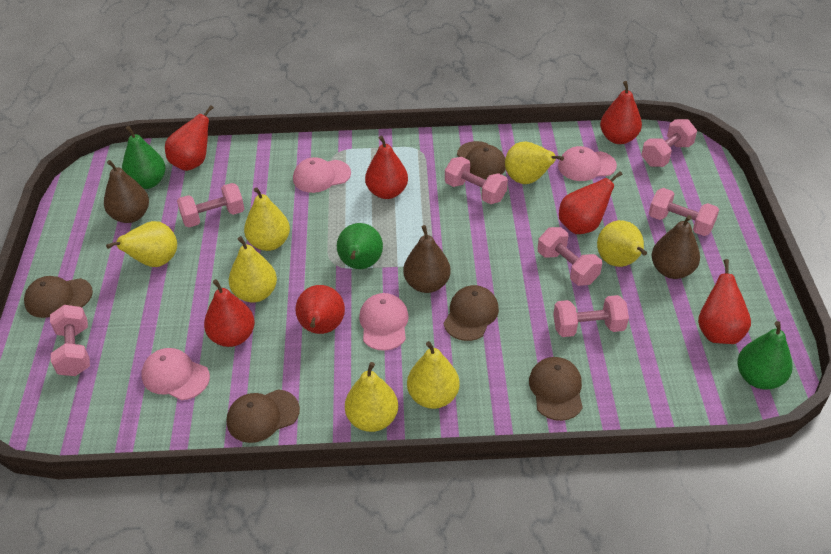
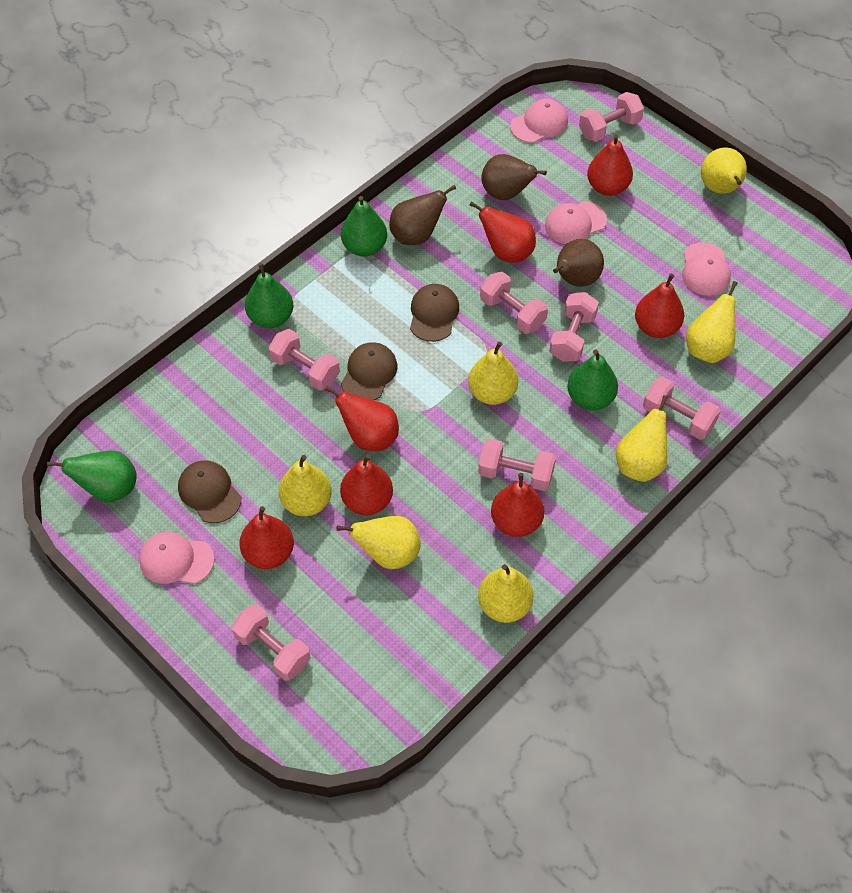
brown cap: 5 -> 3
green pear: 3 -> 4

